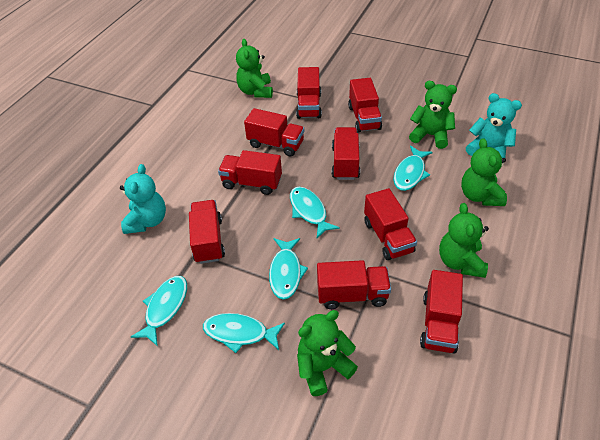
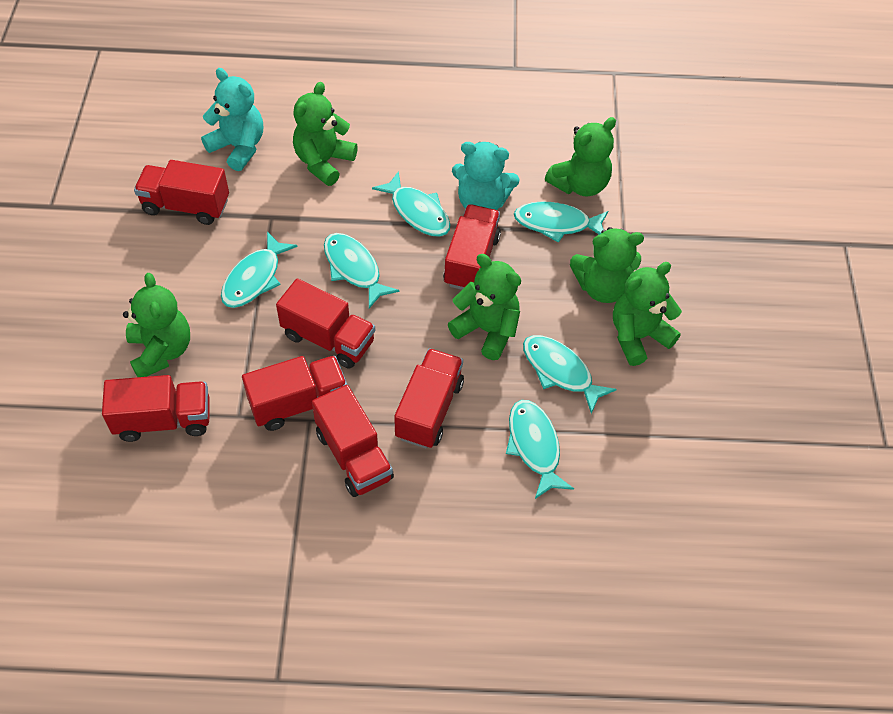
green teddy bear: 5 -> 6
red truck: 9 -> 7
turquoise fish: 5 -> 6

